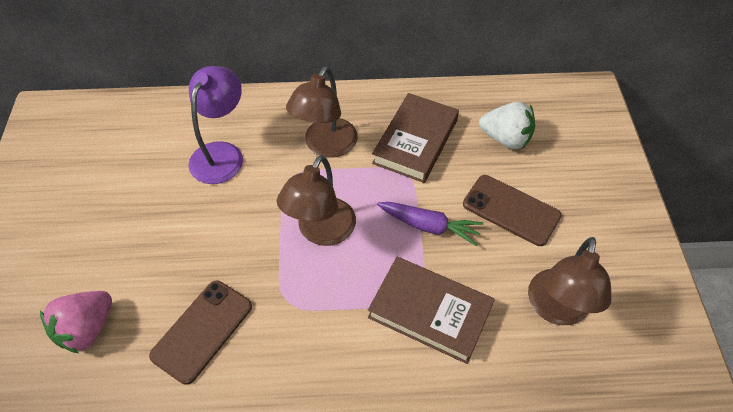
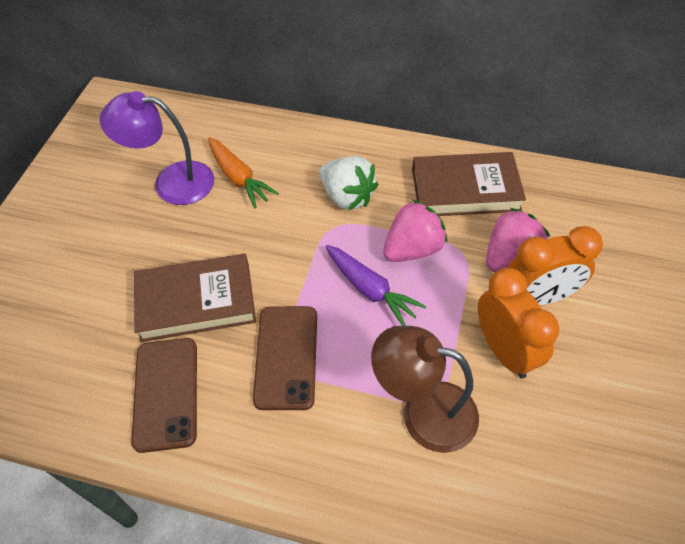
brown lamp: 3 -> 1
orange carrot: 0 -> 1
orange clock: 0 -> 2
pink strawberry: 1 -> 2

